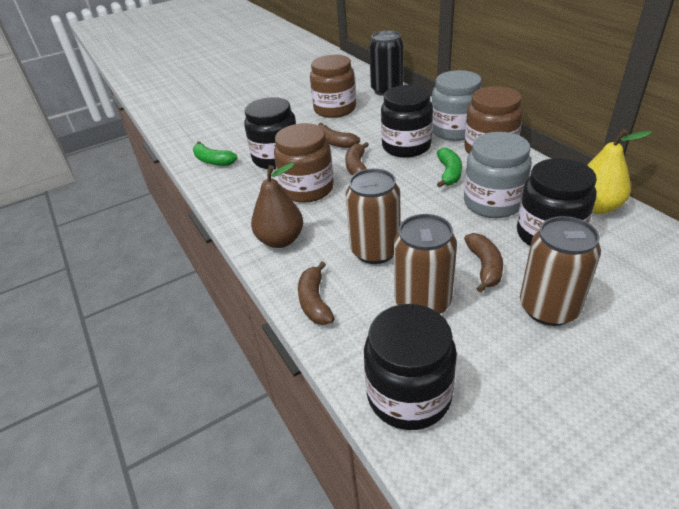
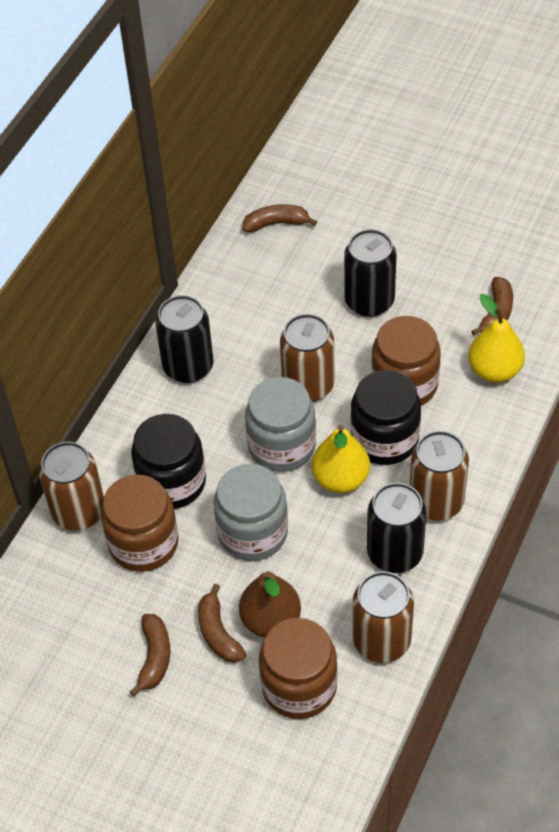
black can: 1 -> 3
black jar: 4 -> 2
brown can: 3 -> 4
green banana: 2 -> 0
yellow pear: 1 -> 2

